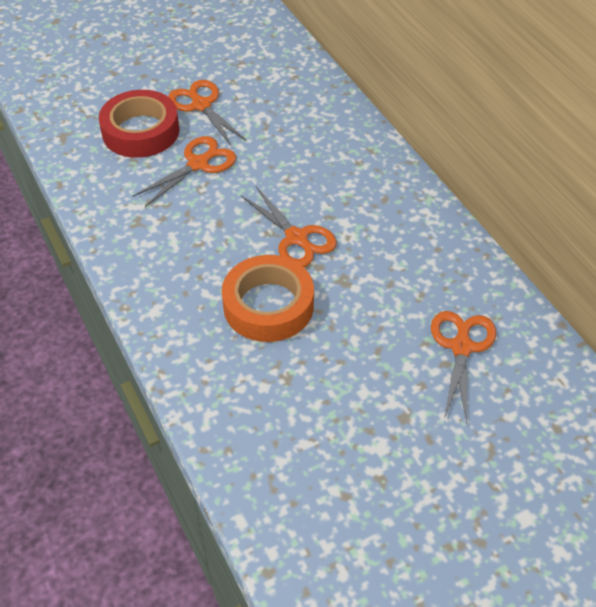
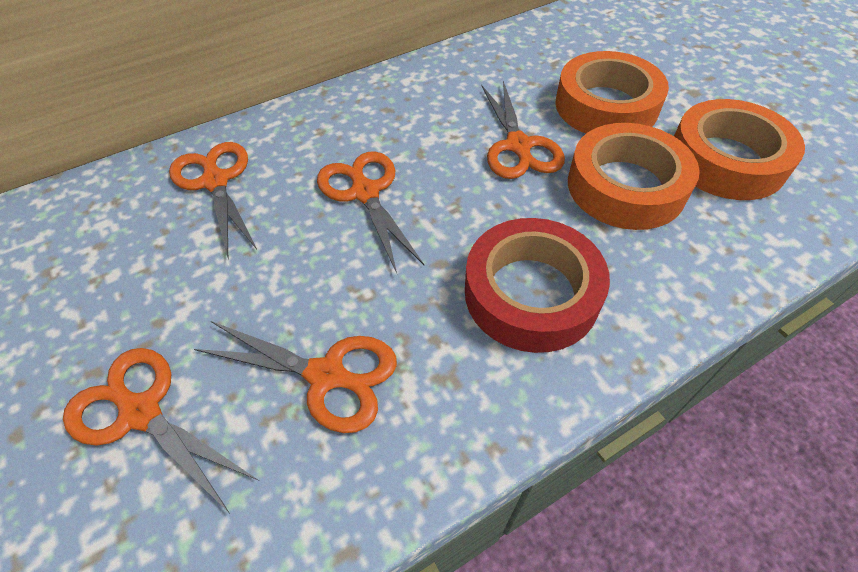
orange scissors: 4 -> 5
orange tape: 1 -> 3

